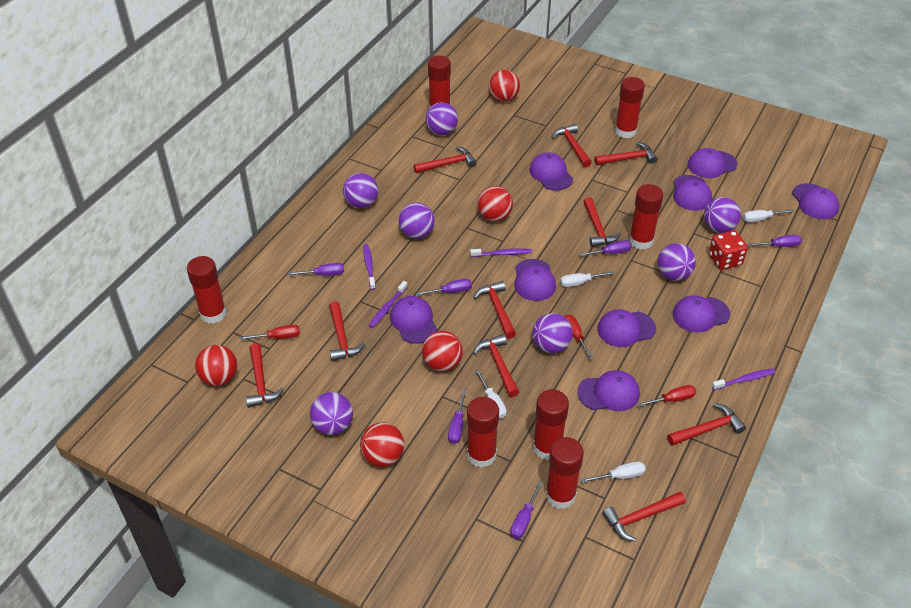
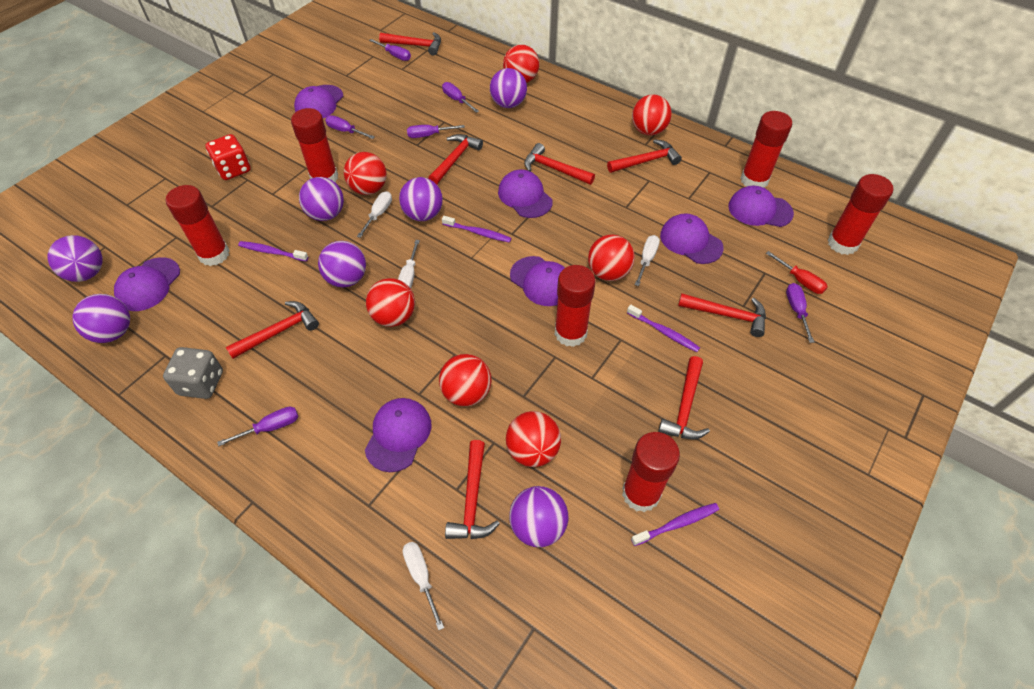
grey dice: 0 -> 1
purple cap: 9 -> 7
red ball: 5 -> 7
red glue stick: 7 -> 6
red hammer: 10 -> 8
red screwdriver: 3 -> 1

